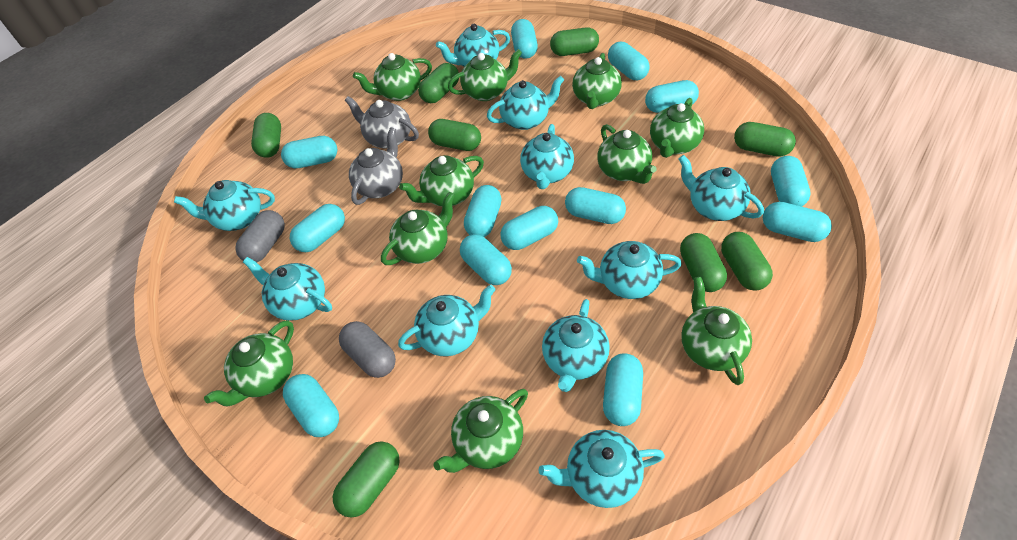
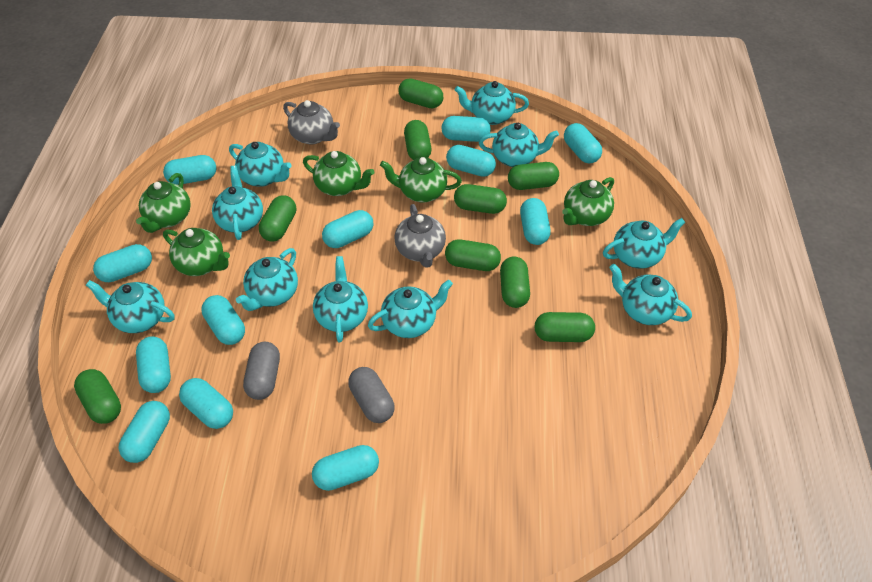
green capsule: 8 -> 9
green teapot: 10 -> 5
turquoise capsule: 13 -> 12

